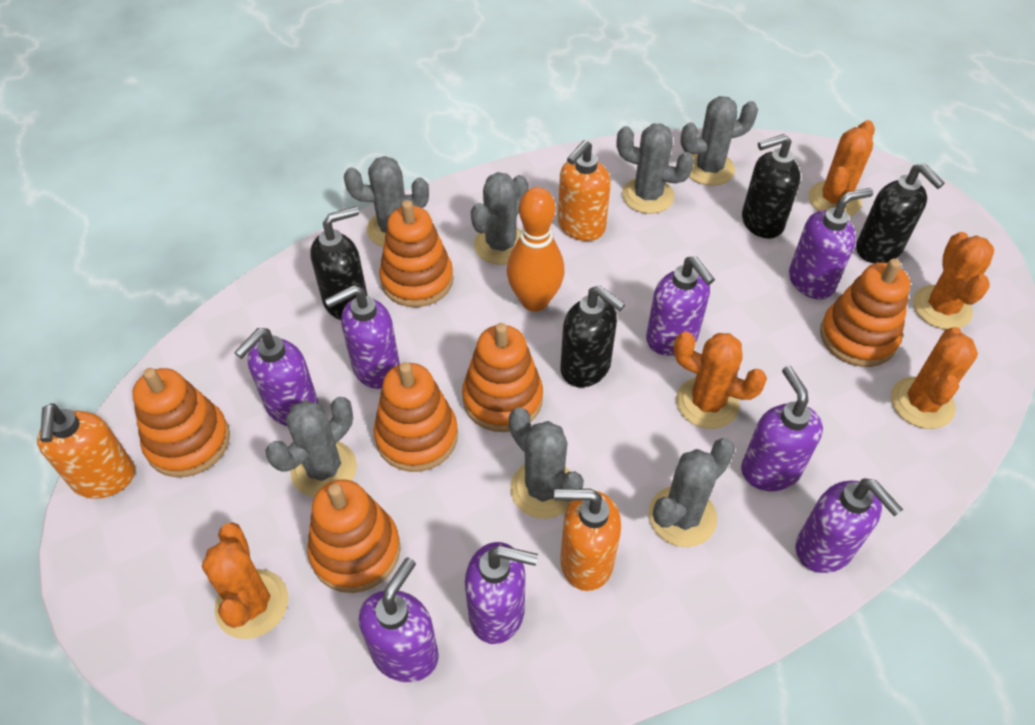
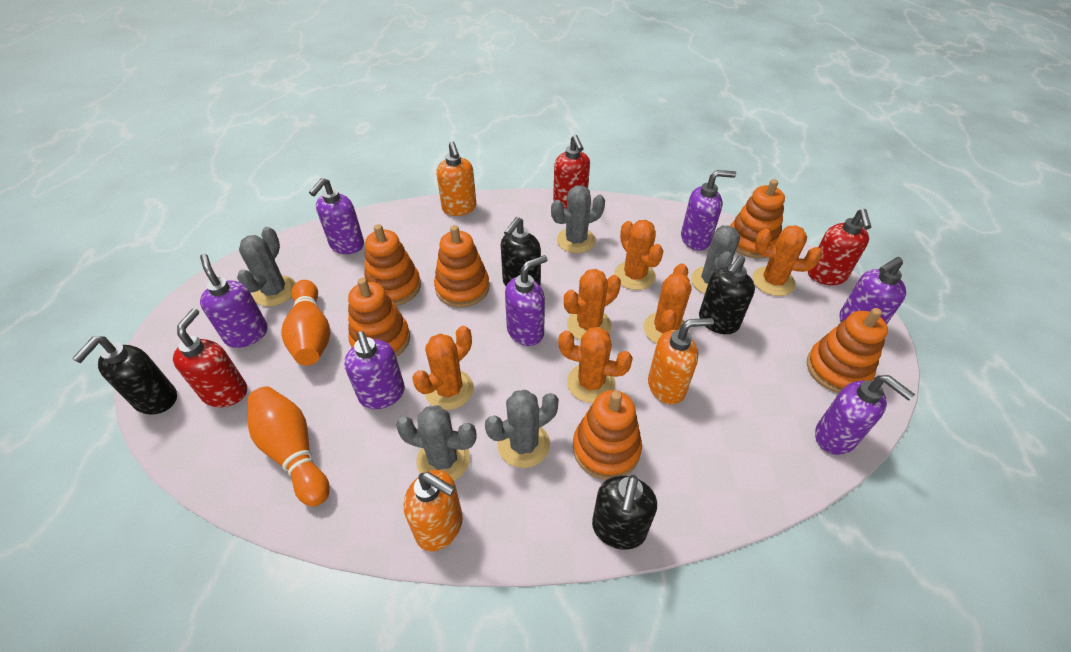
grey cactus: 7 -> 5
orange bowling pin: 1 -> 2
orange cactus: 5 -> 6
purple soap dispenser: 8 -> 7
red soap dispenser: 0 -> 3

